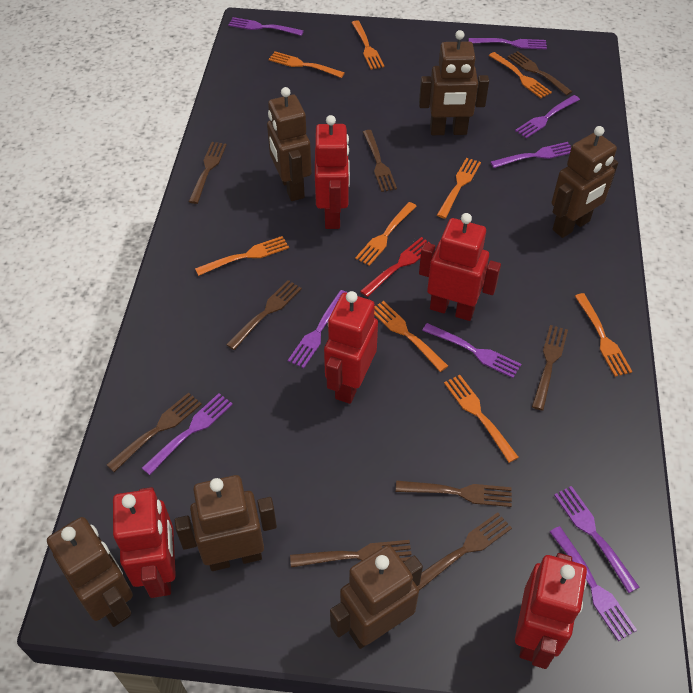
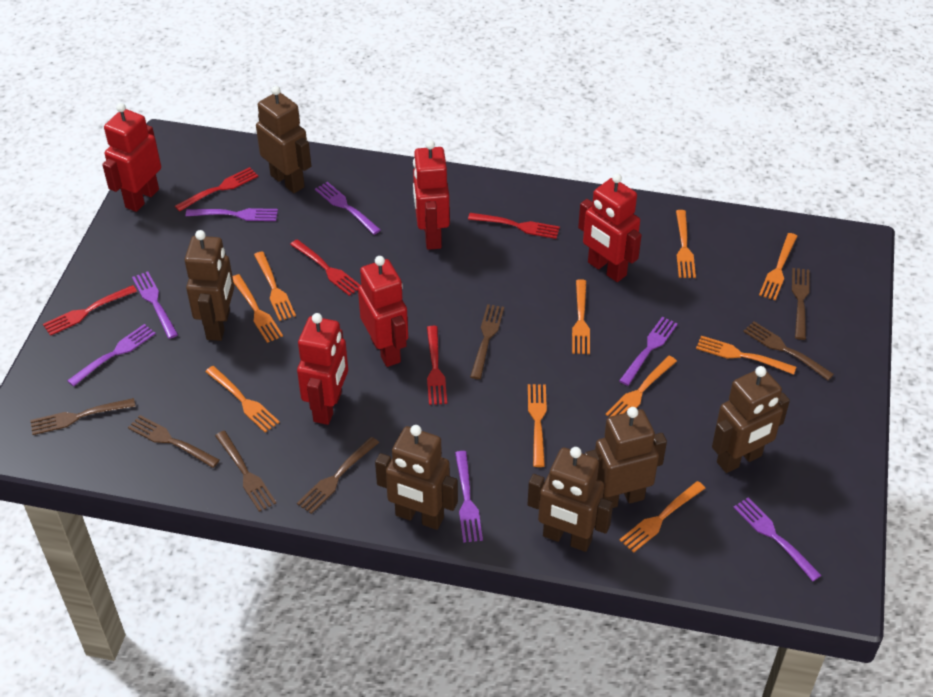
brown fork: 9 -> 7
orange fork: 9 -> 10
purple fork: 9 -> 7
red fork: 1 -> 5

